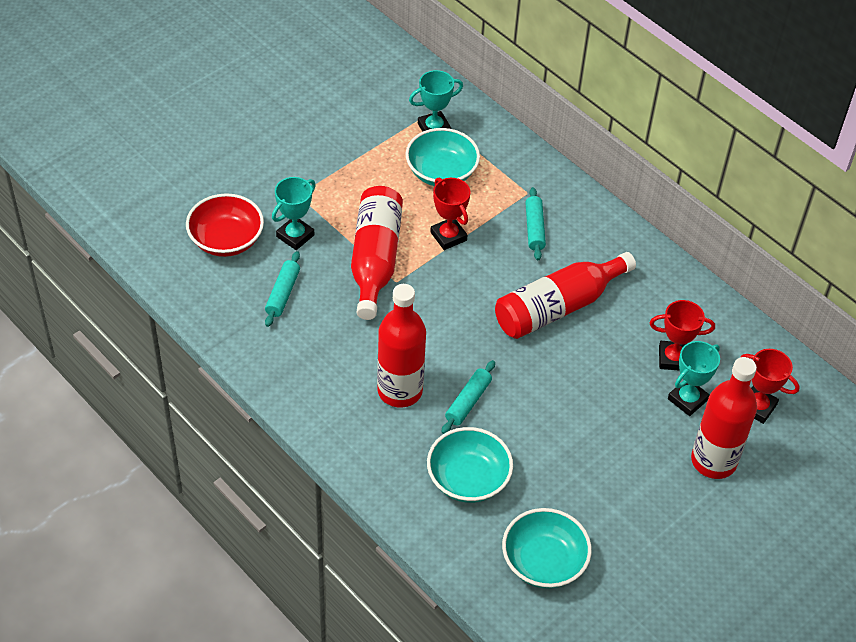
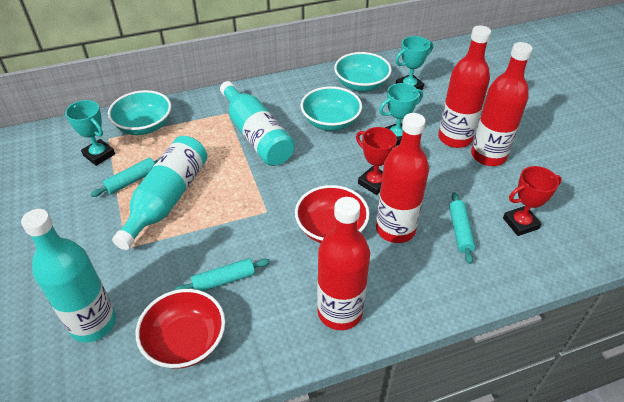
red bowl: 1 -> 2
red trophy: 3 -> 2
turquoise bottle: 0 -> 3

